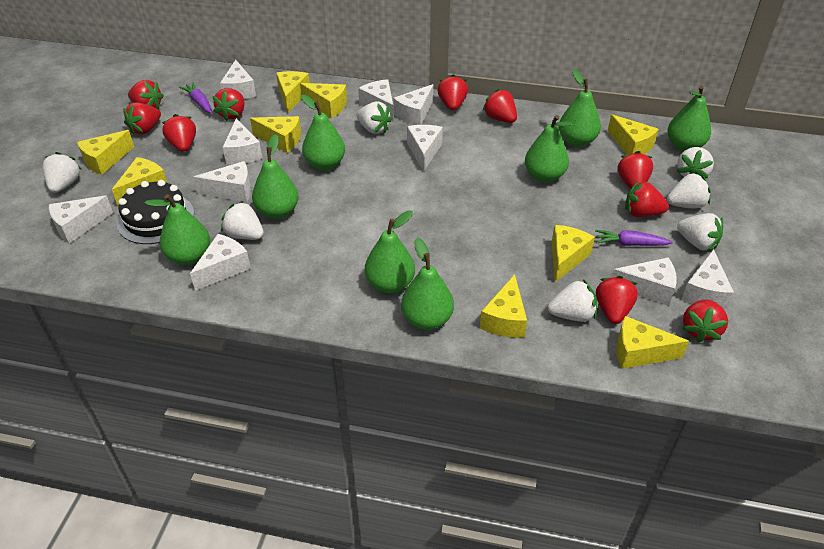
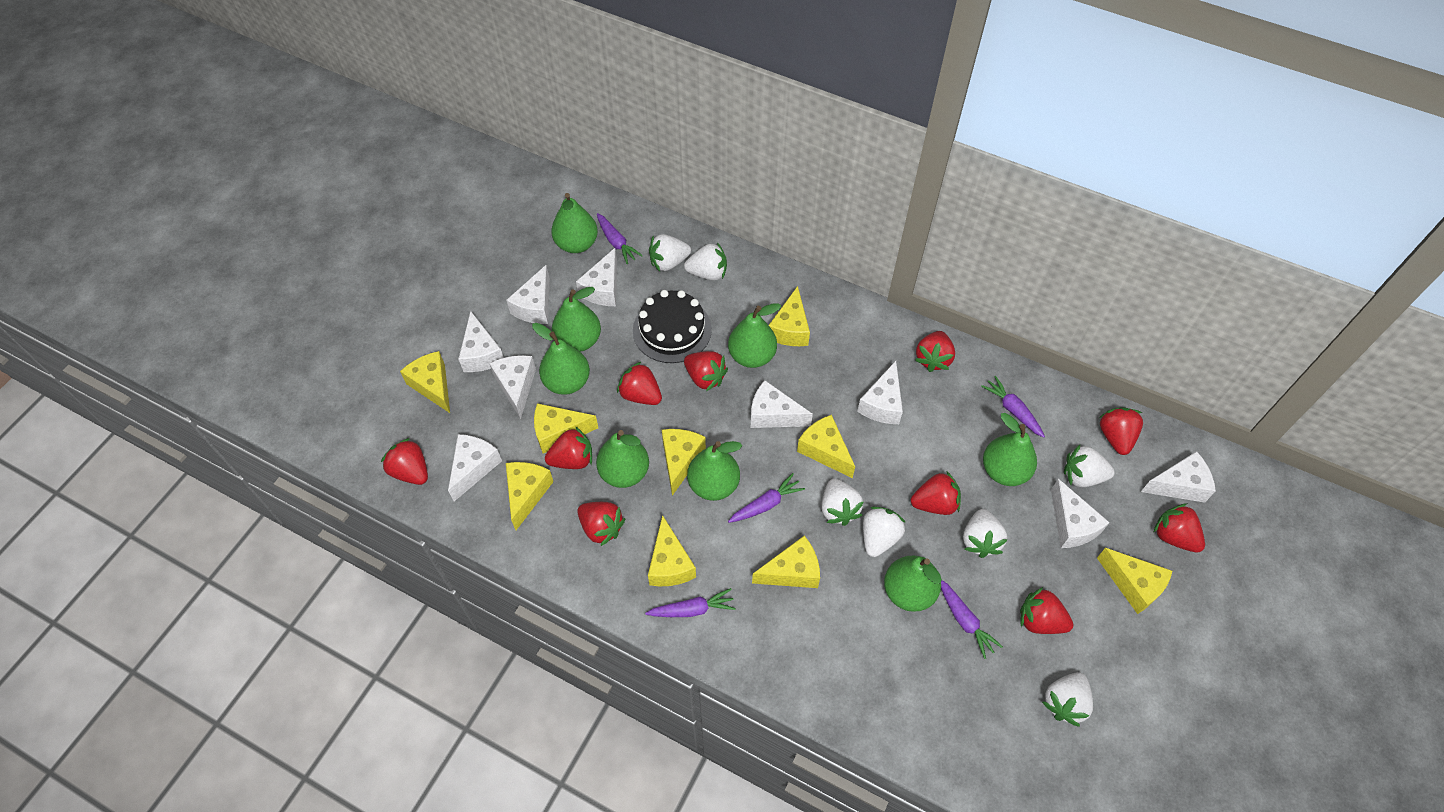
purple carrot: 2 -> 5
white cheese: 10 -> 9

